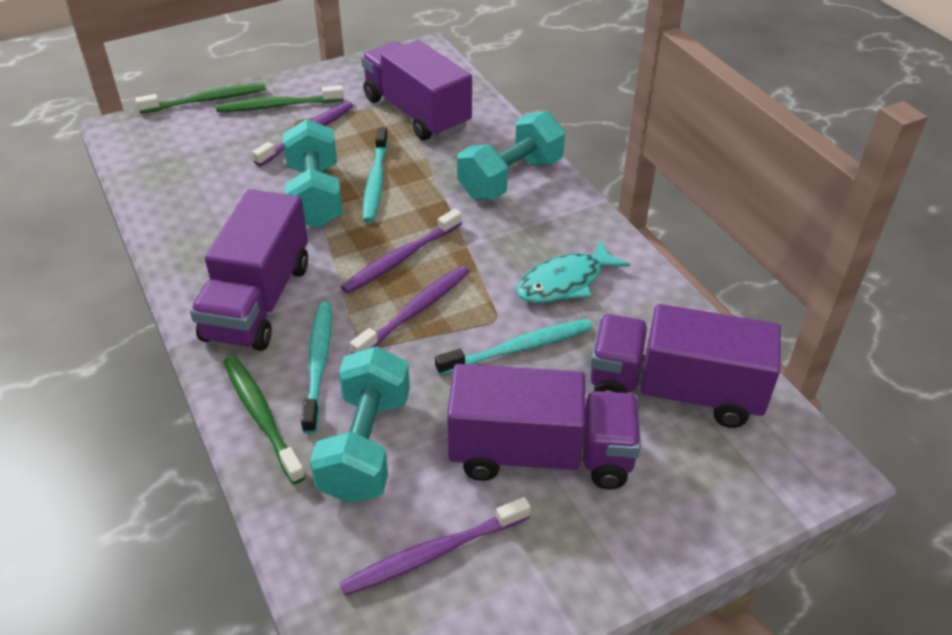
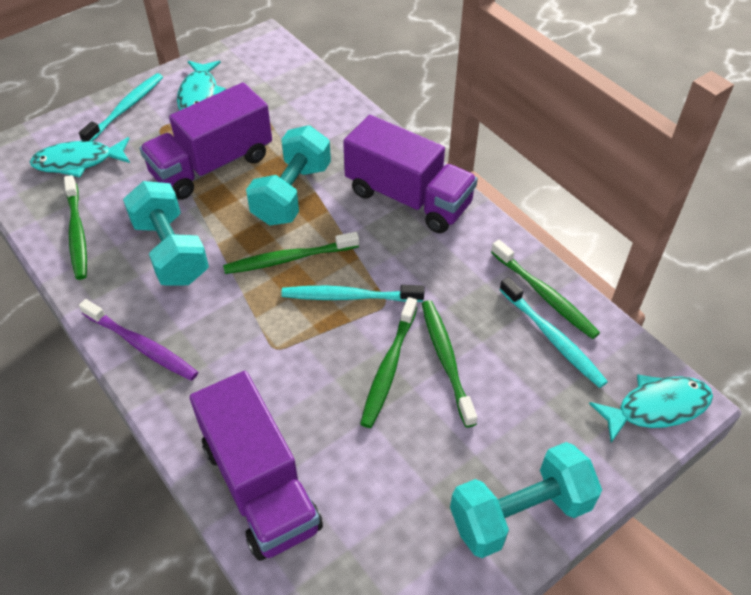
green toothbrush: 3 -> 5
purple toothbrush: 4 -> 1
purple truck: 4 -> 3
turquoise fish: 1 -> 3

